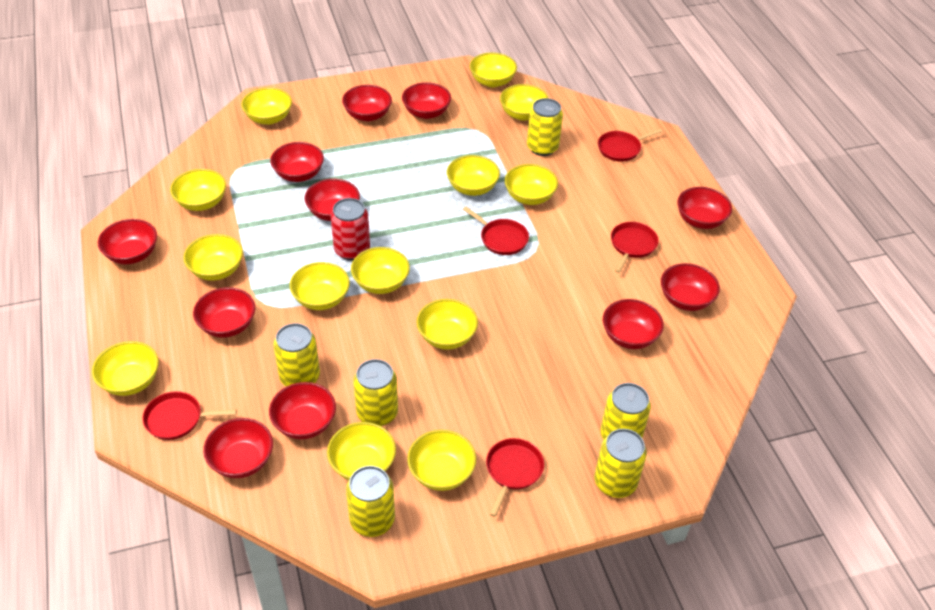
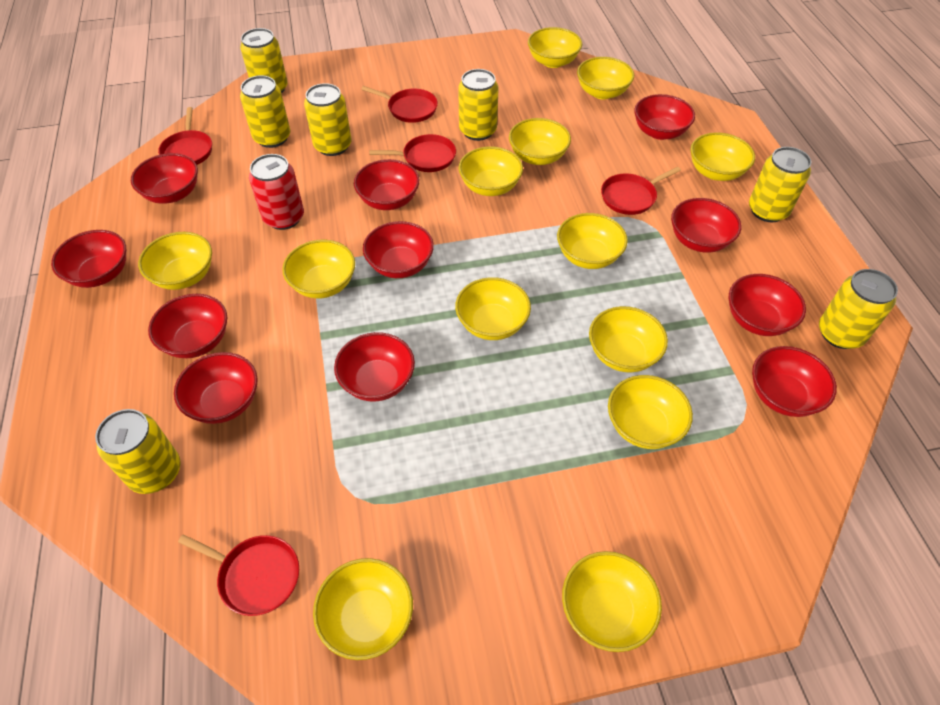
yellow can: 6 -> 7

